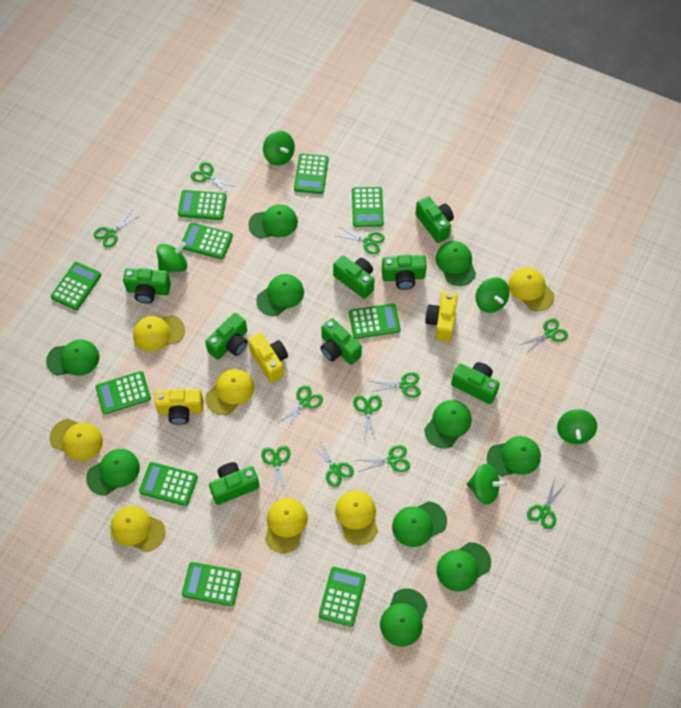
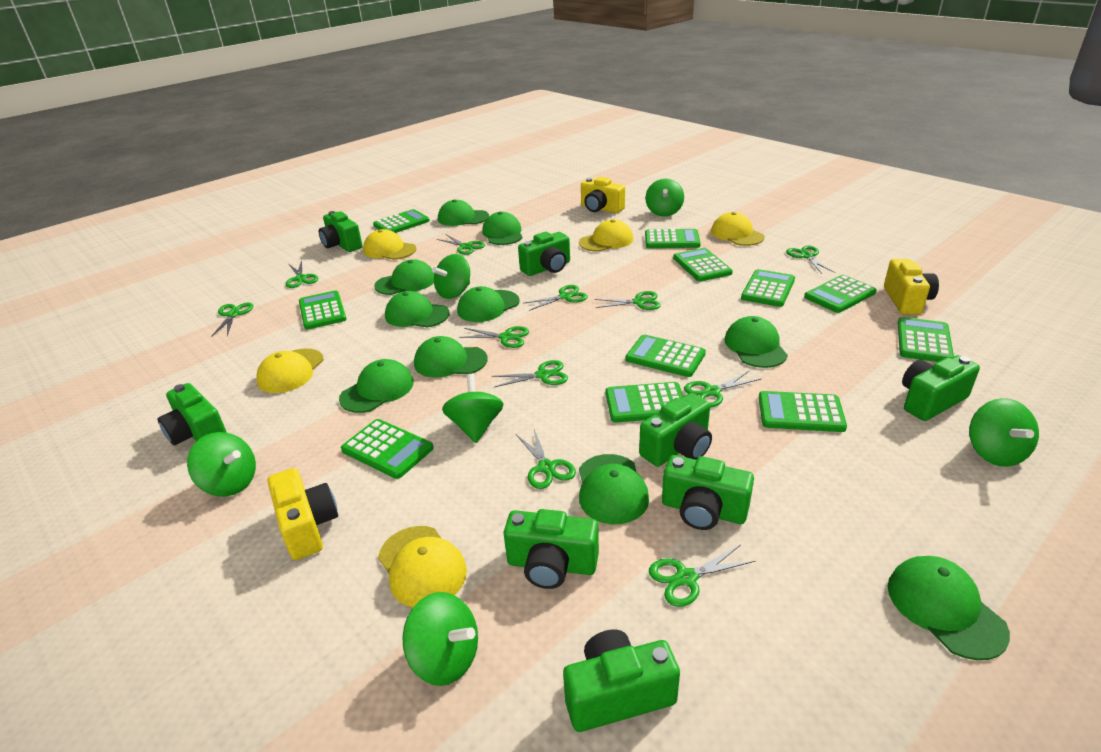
green calculator: 10 -> 11
green spinning top: 5 -> 6
yellow cap: 7 -> 5

